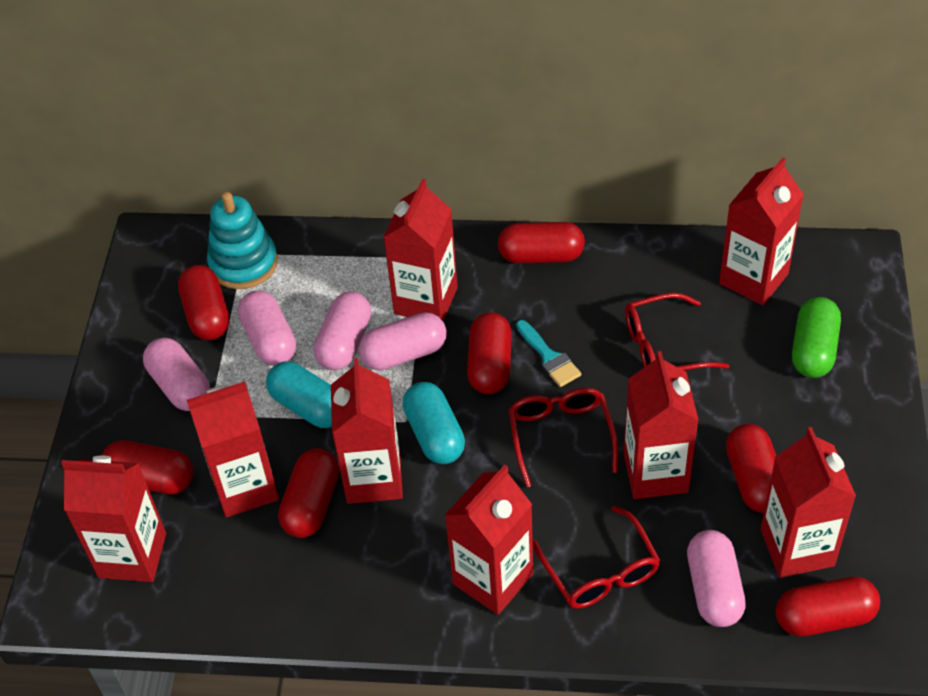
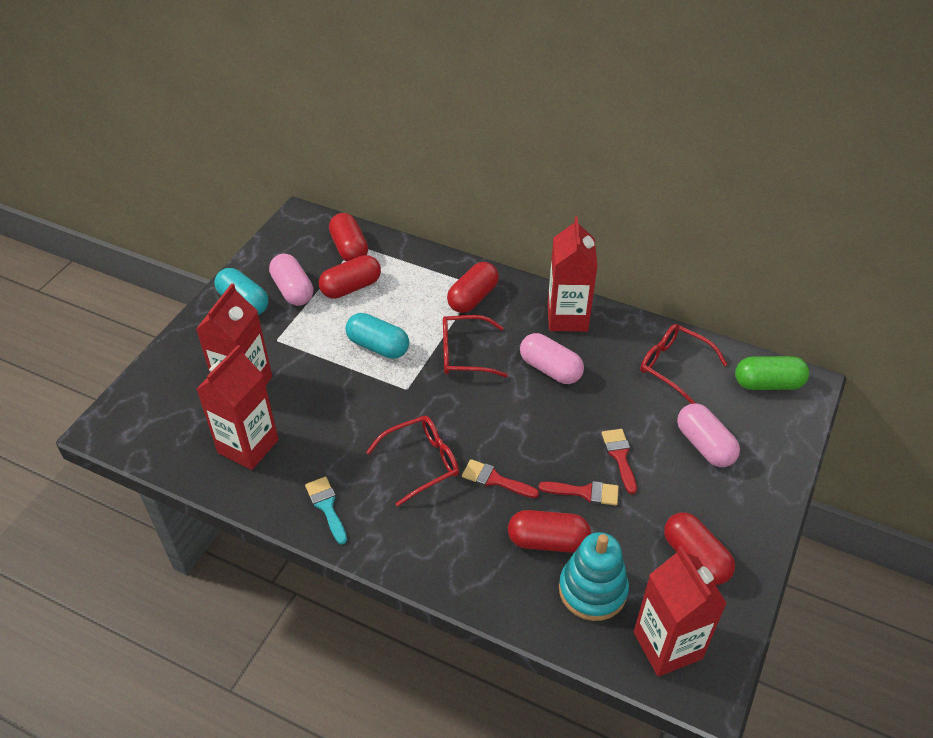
pink capsule: 5 -> 3
red brush: 0 -> 3
red capsule: 7 -> 5
red carton: 8 -> 4

